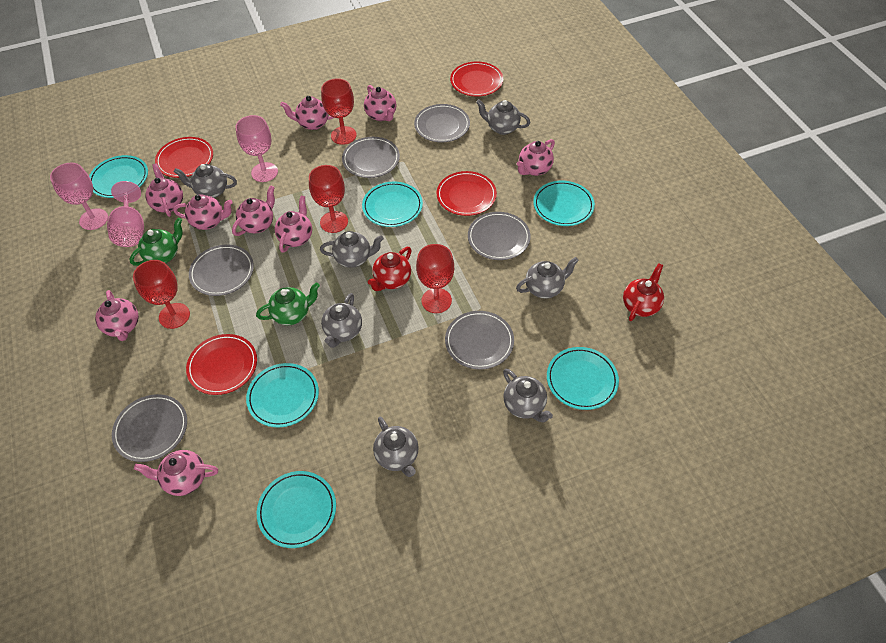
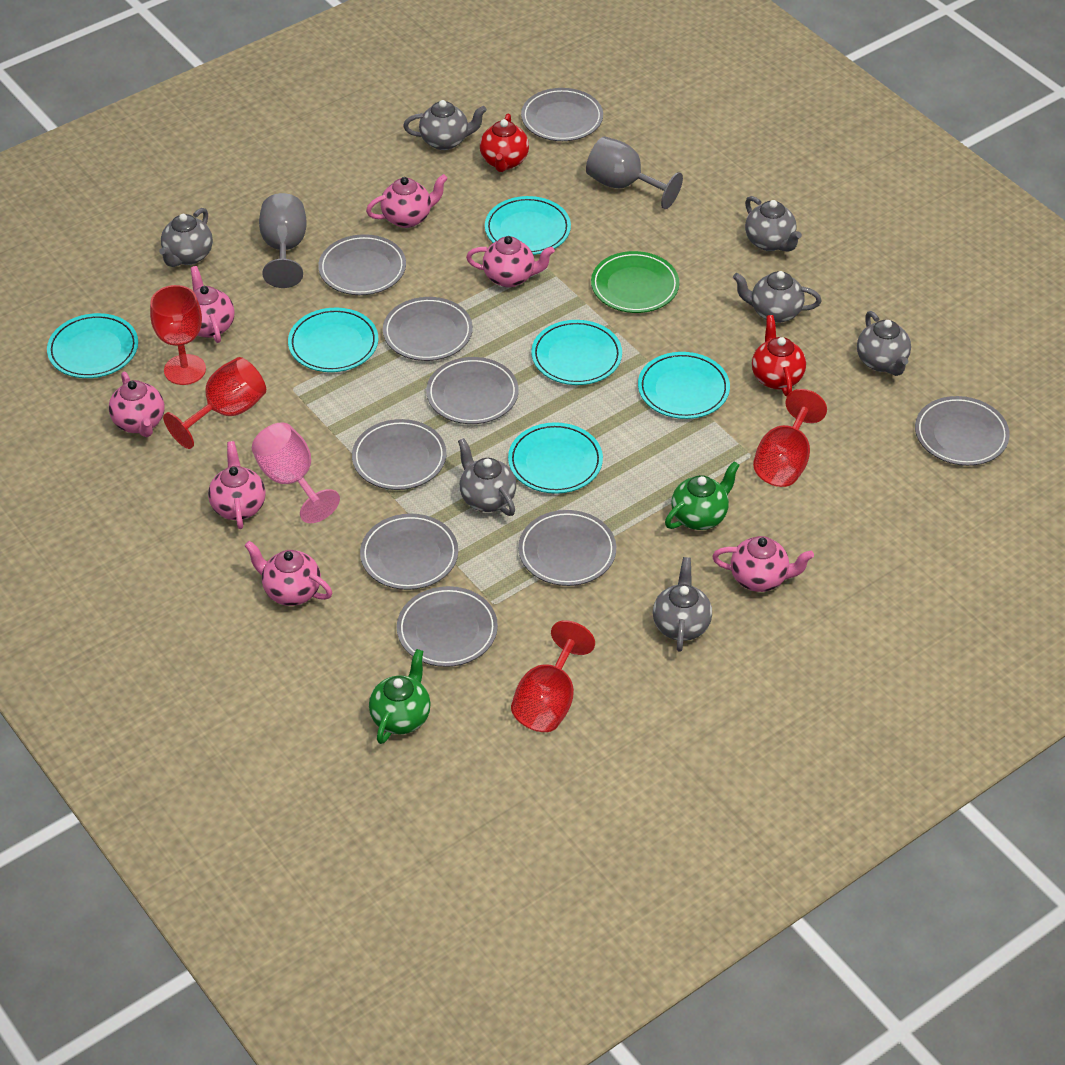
green plate: 0 -> 1
grey goblet: 0 -> 2
grey plate: 6 -> 9
pink goblet: 3 -> 1
pink teapot: 9 -> 7
red plate: 4 -> 0

